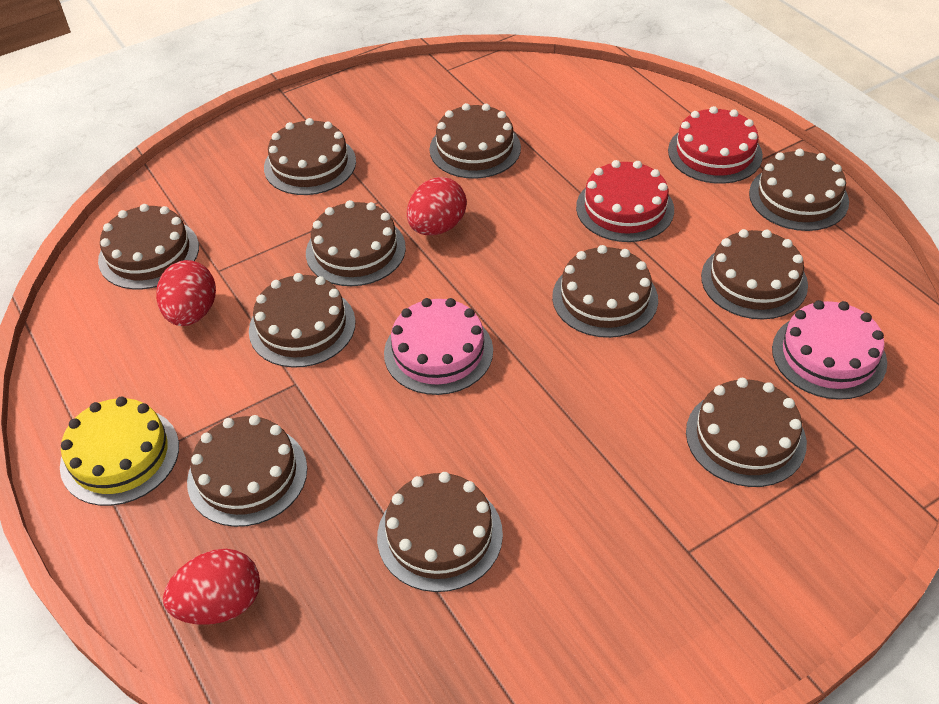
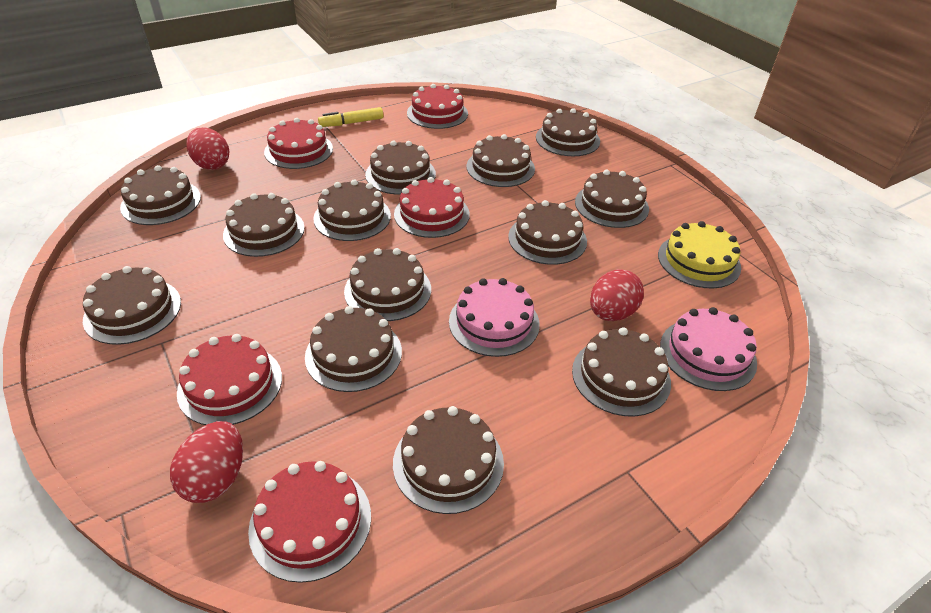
brown cake: 11 -> 13
red cake: 2 -> 5
yellow marker: 0 -> 1

